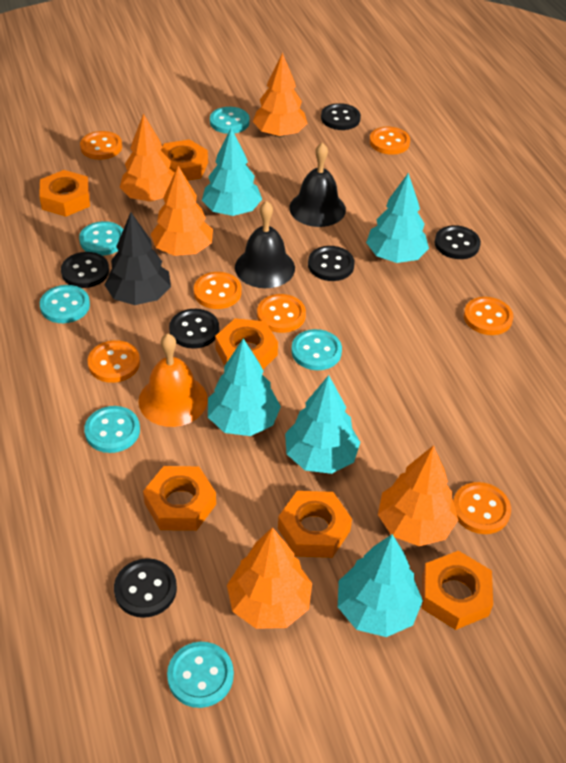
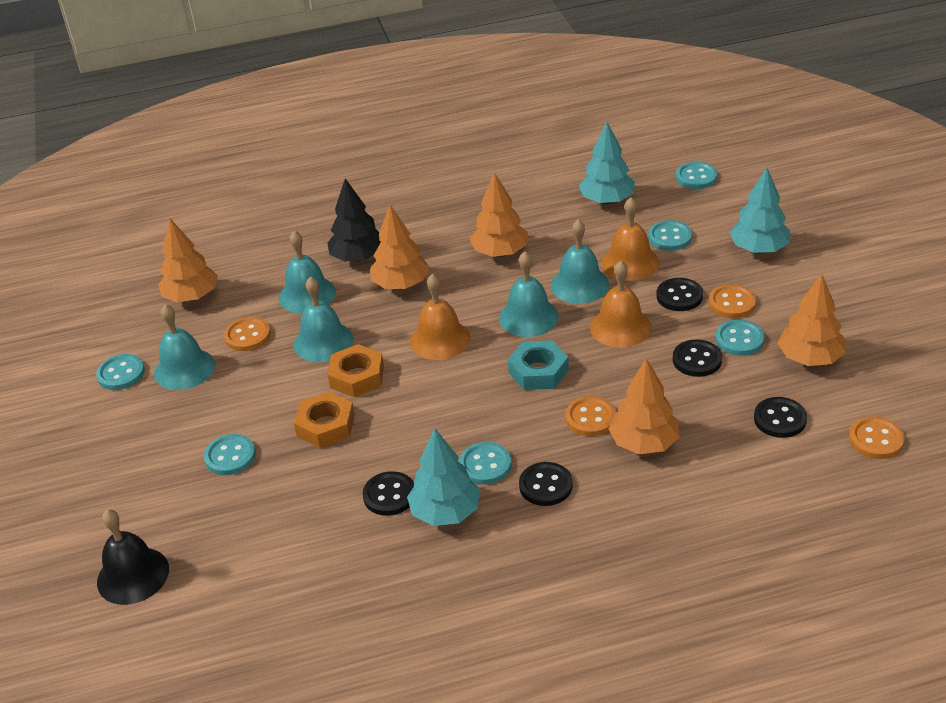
black bell: 2 -> 1
black button: 6 -> 5
orange bell: 1 -> 3
orange button: 7 -> 4
orange nut: 6 -> 2
turquoise bell: 0 -> 5
turquoise nut: 0 -> 1
turquoise tree: 5 -> 3

